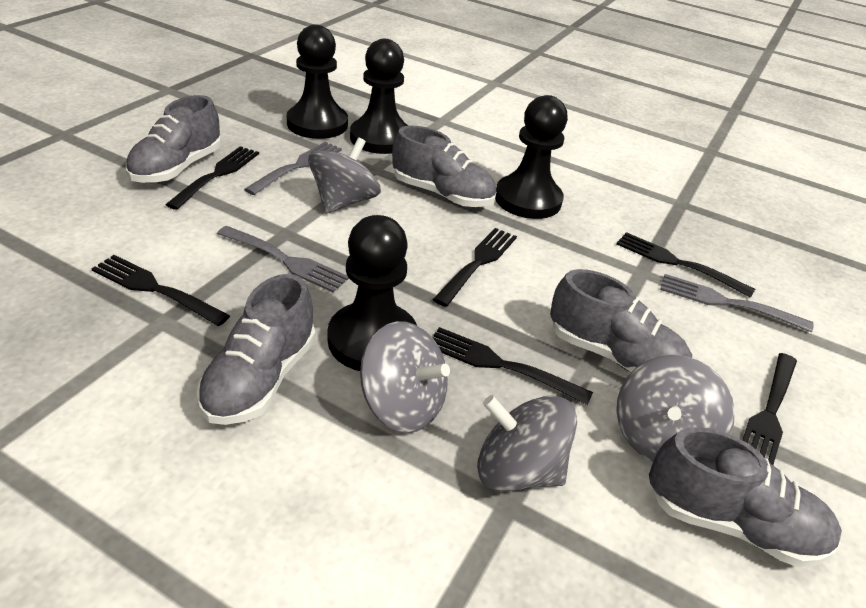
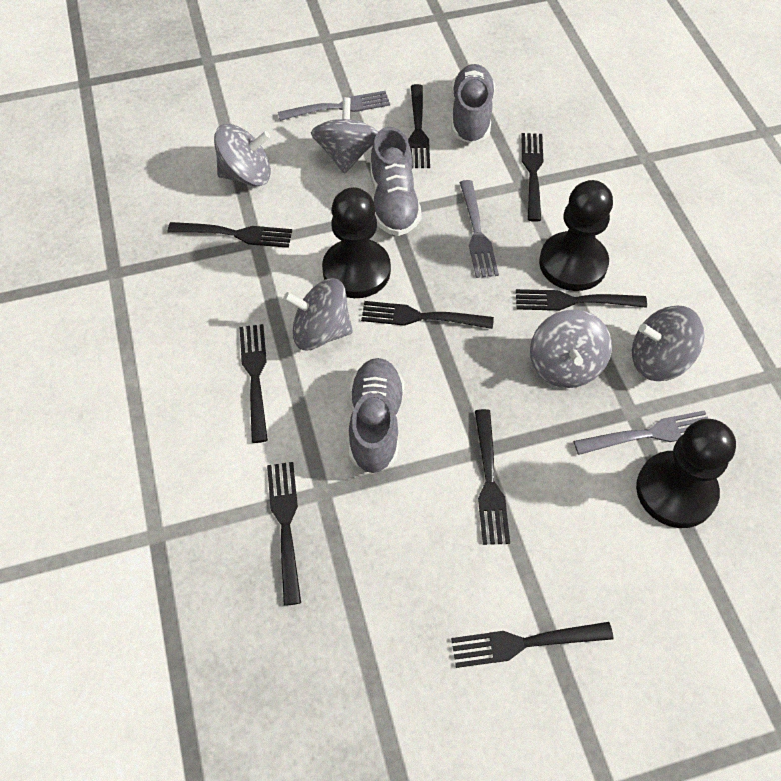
black fork: 6 -> 9
black pawn: 4 -> 3
grey shoe: 5 -> 3
grey spinning top: 4 -> 5

